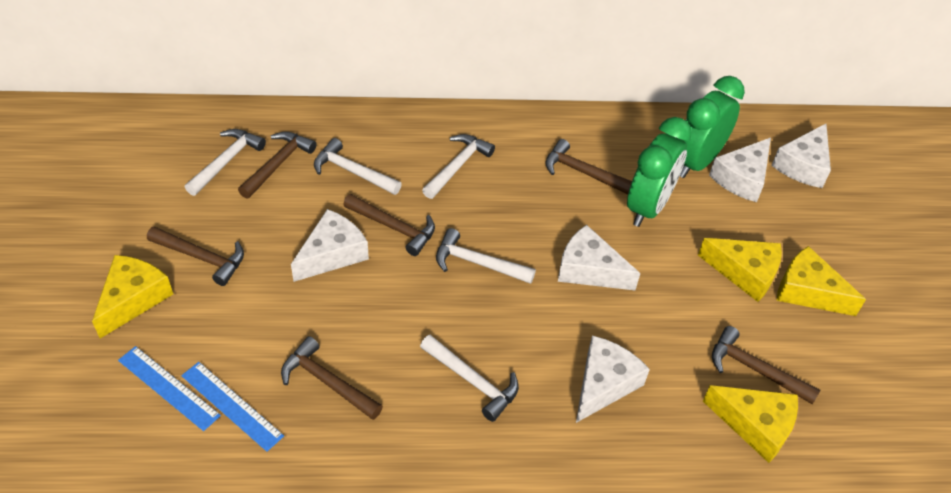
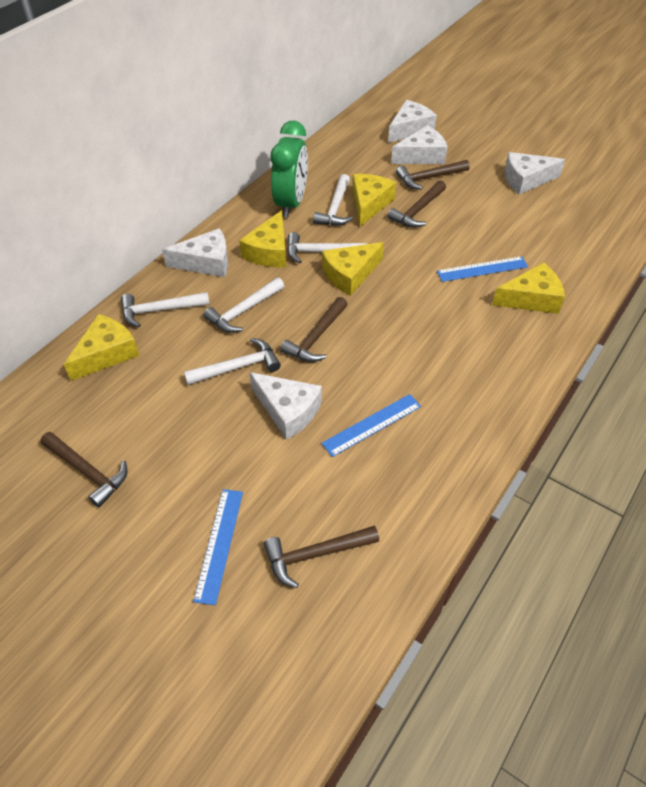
blue ruler: 2 -> 3
brown hammer: 6 -> 5
green clock: 2 -> 1
yellow cheese: 4 -> 5

